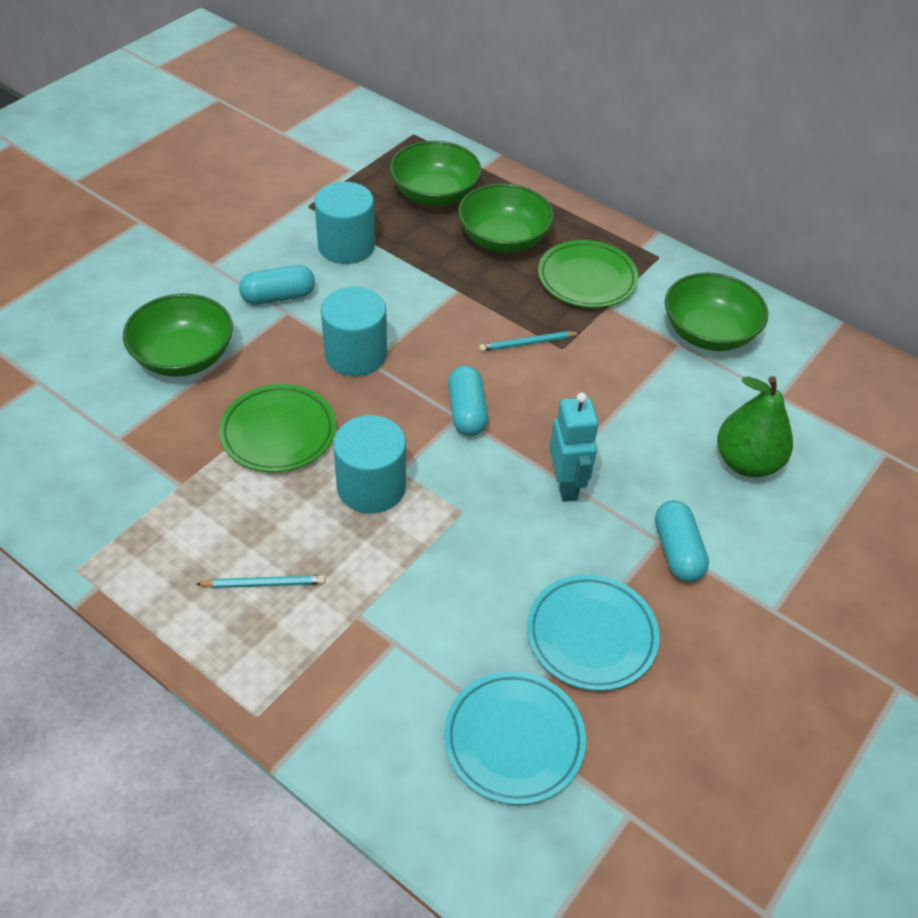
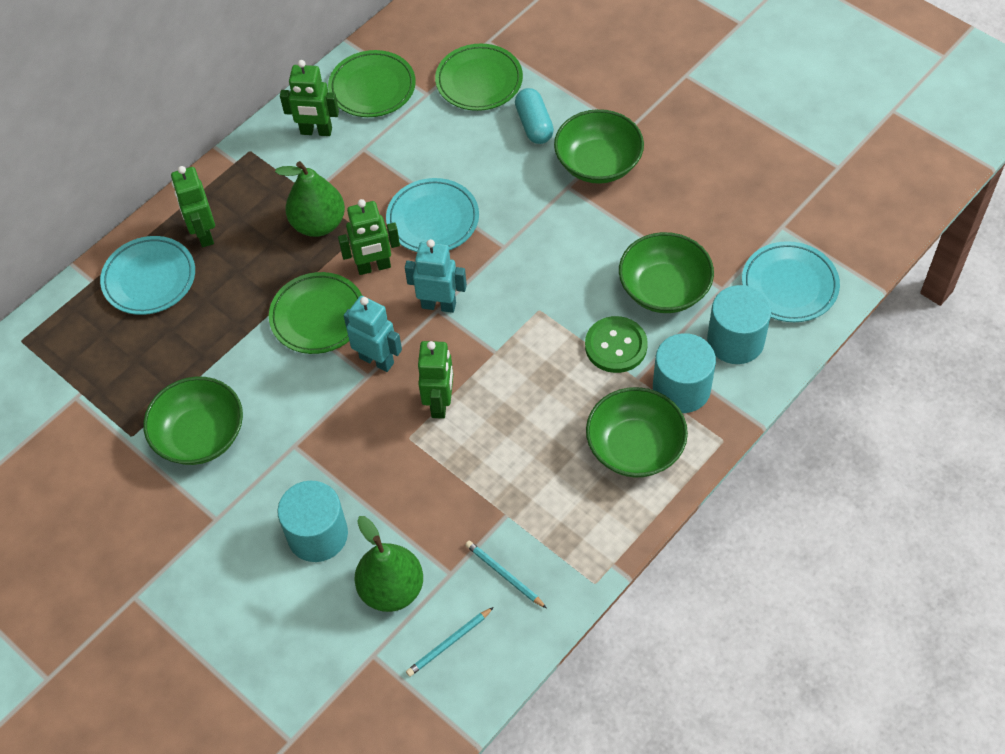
green button: 0 -> 1
green pear: 1 -> 2
green plate: 2 -> 3
green robot: 0 -> 4
turquoise capsule: 3 -> 1
turquoise plate: 2 -> 3
turquoise robot: 1 -> 2

